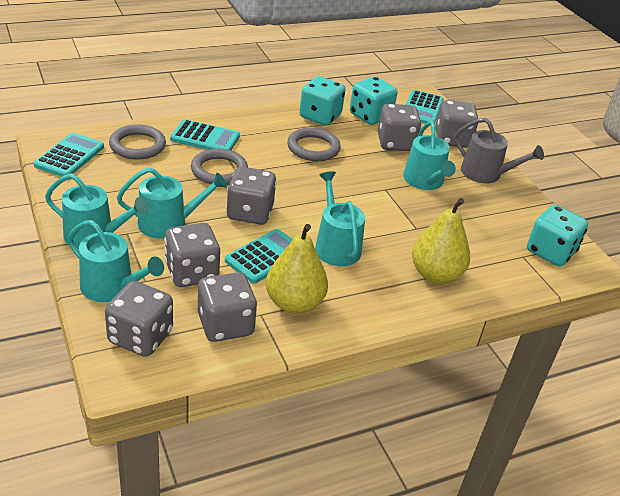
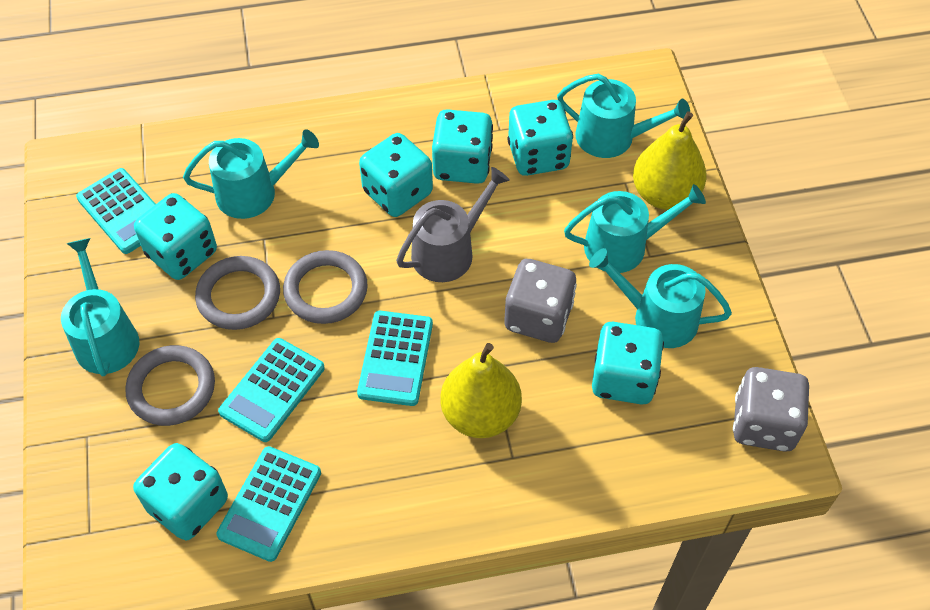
grey dice: 6 -> 2
turquoise dice: 3 -> 6

